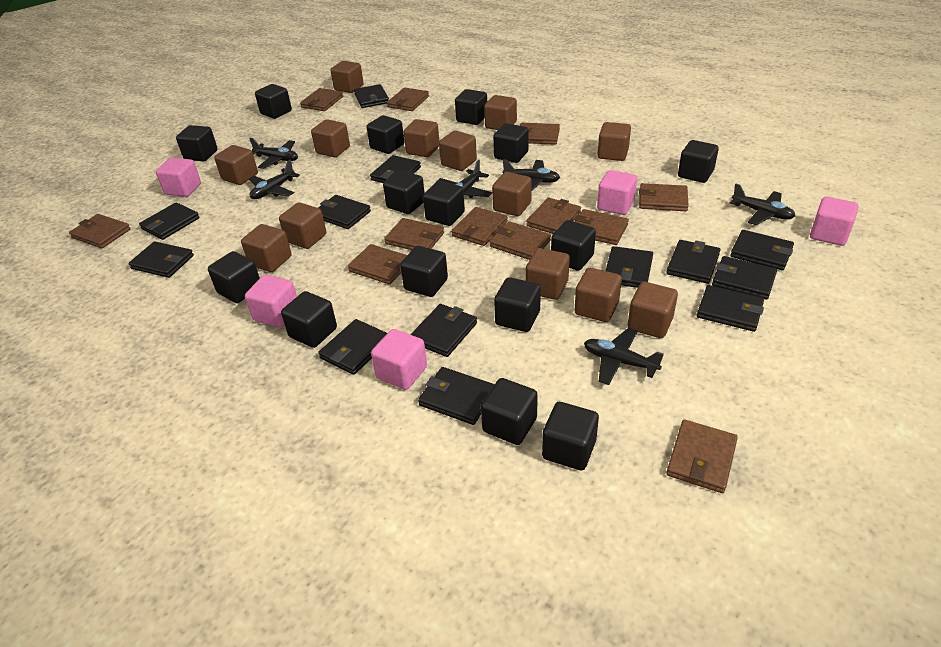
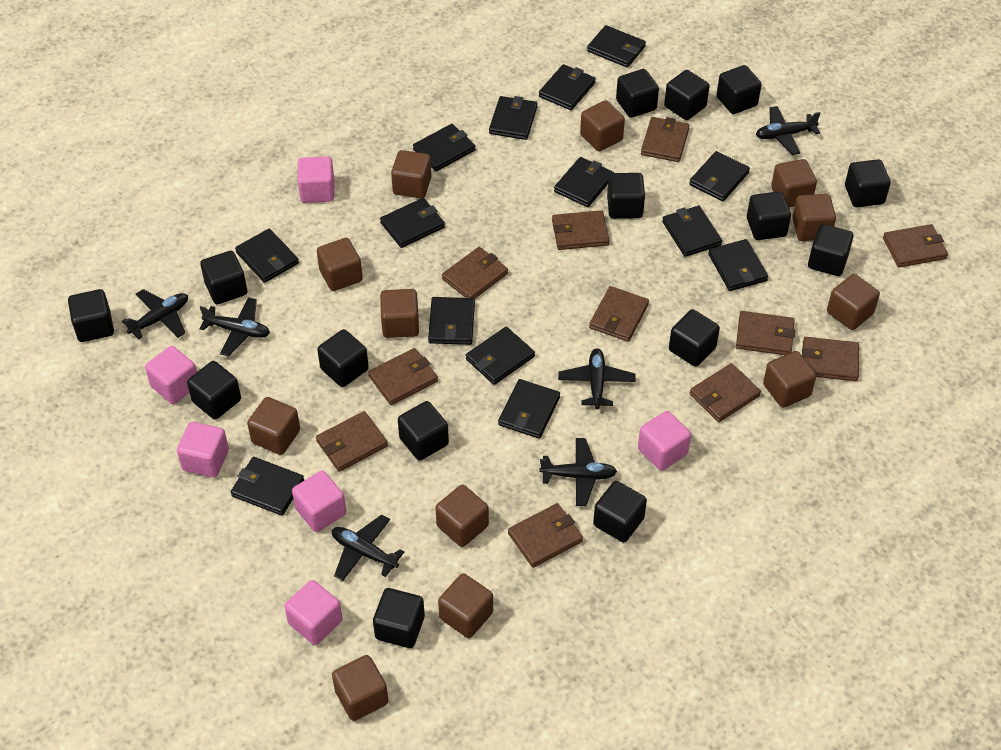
black wallet: 13 -> 14
brown cube: 13 -> 12
brown wallet: 12 -> 11
pink cube: 5 -> 6

